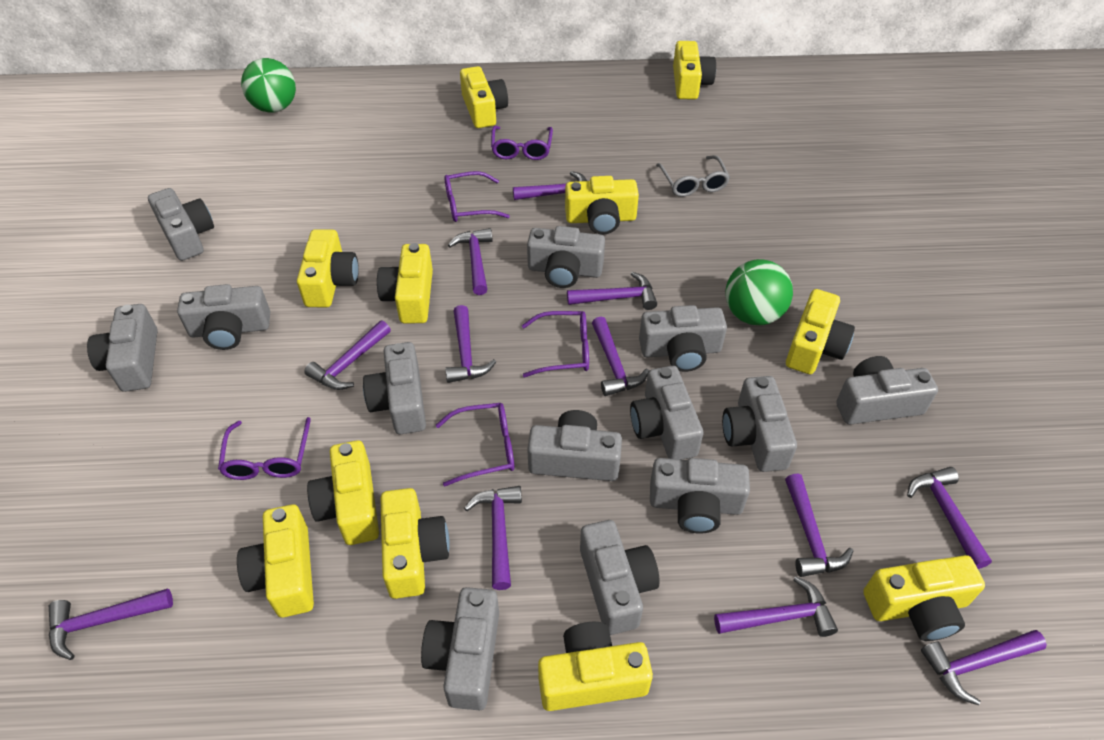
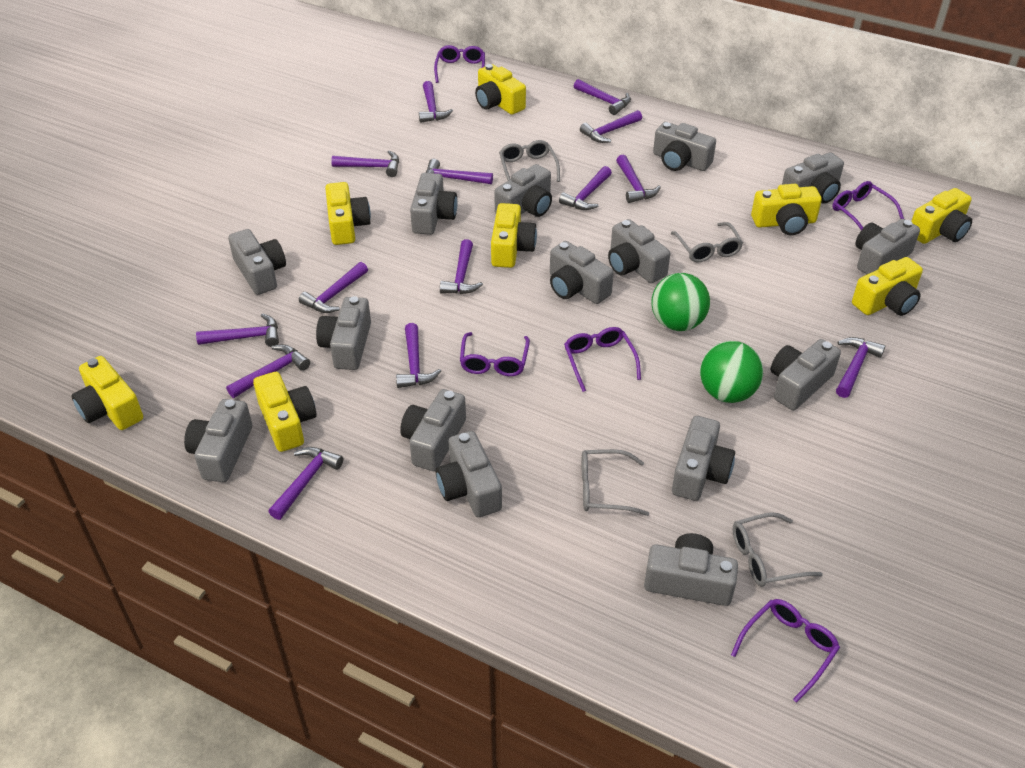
grey camera: 13 -> 15
grey glasses: 1 -> 4
purple hammer: 12 -> 14
yellow camera: 11 -> 8

